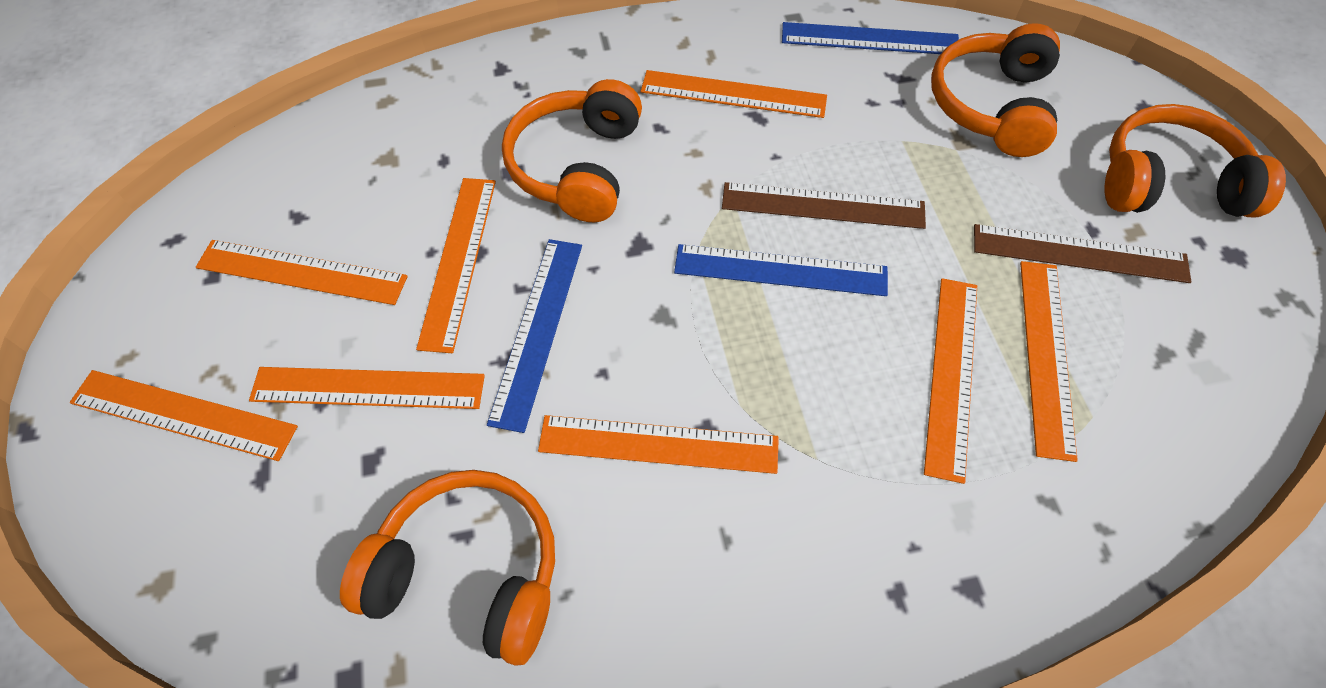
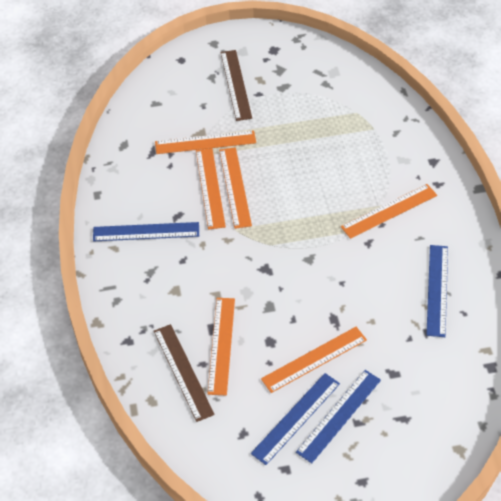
blue ruler: 3 -> 4
orange headphones: 4 -> 0
orange ruler: 8 -> 6

